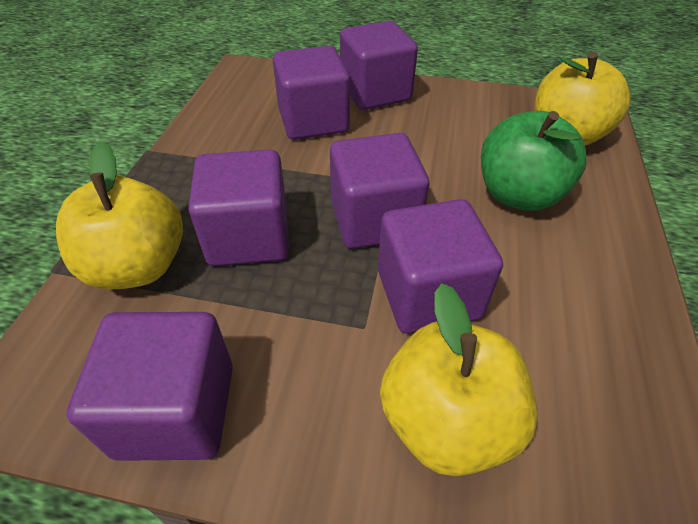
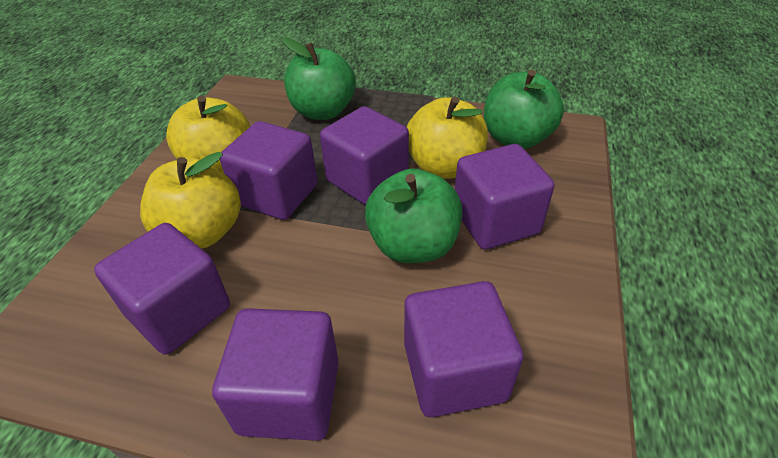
green apple: 1 -> 3

